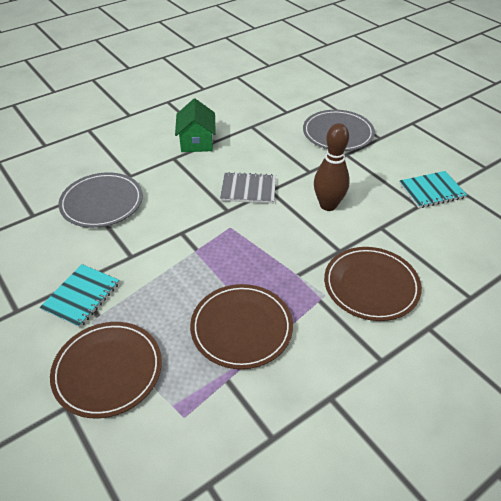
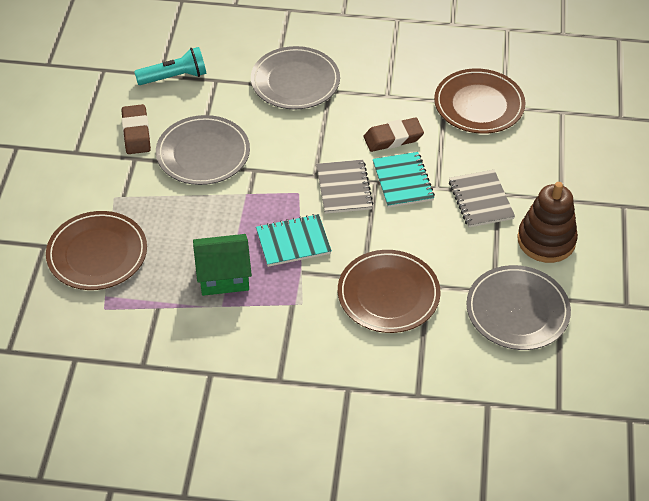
brown bowling pin: 1 -> 0
brown eraser: 0 -> 2
brown stacking toy: 0 -> 1
grey notebook: 1 -> 2
grey plate: 2 -> 3
turquoise flashlight: 0 -> 1

